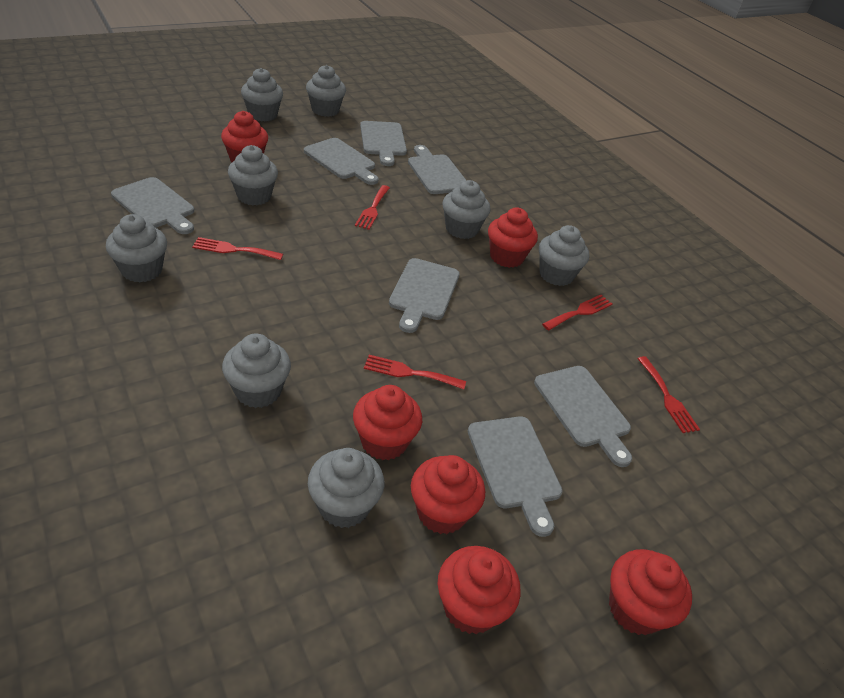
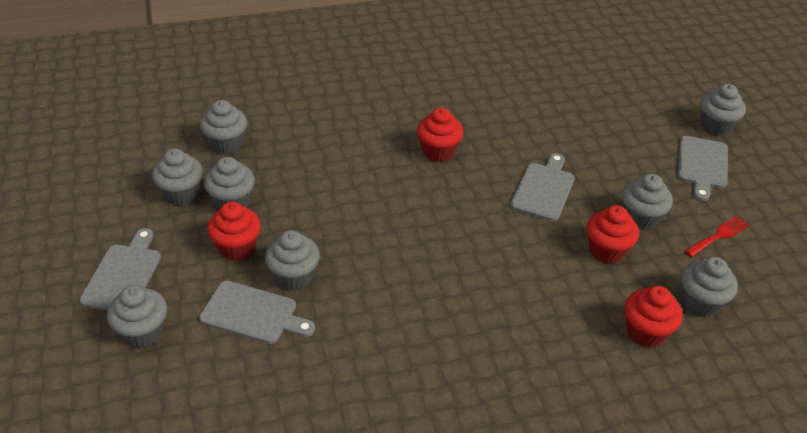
grey cutting board: 7 -> 4
red cupcake: 6 -> 4
red fork: 5 -> 1

